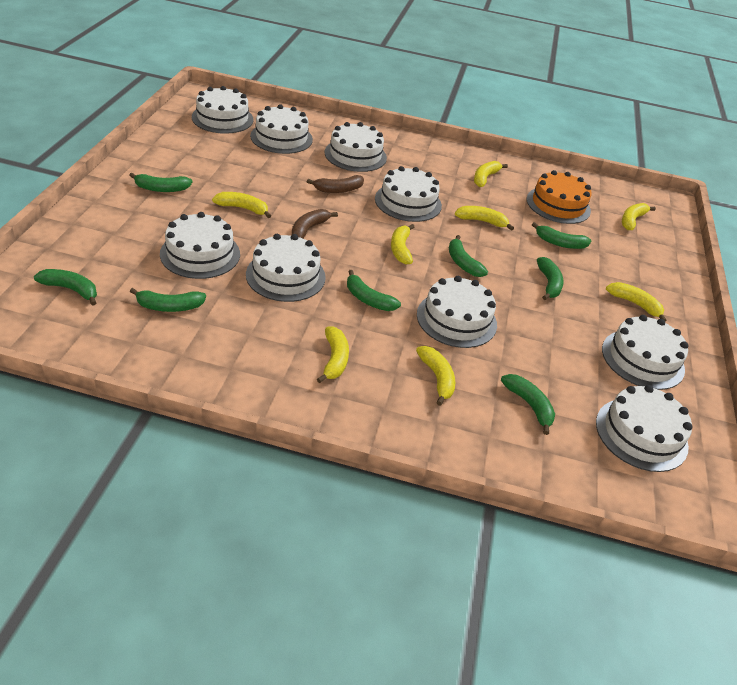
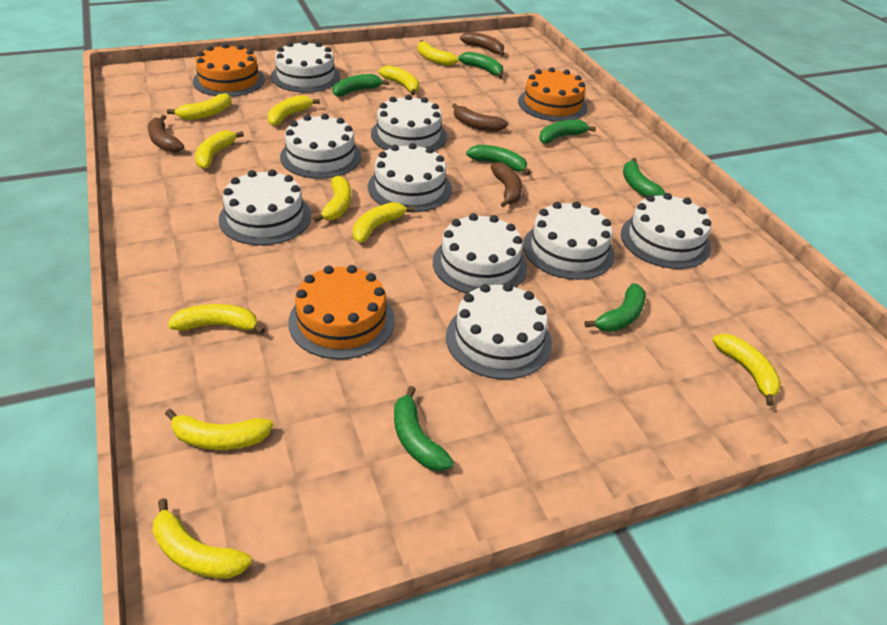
brown banana: 2 -> 4
green banana: 8 -> 7
orange cake: 1 -> 3
yellow banana: 8 -> 11

